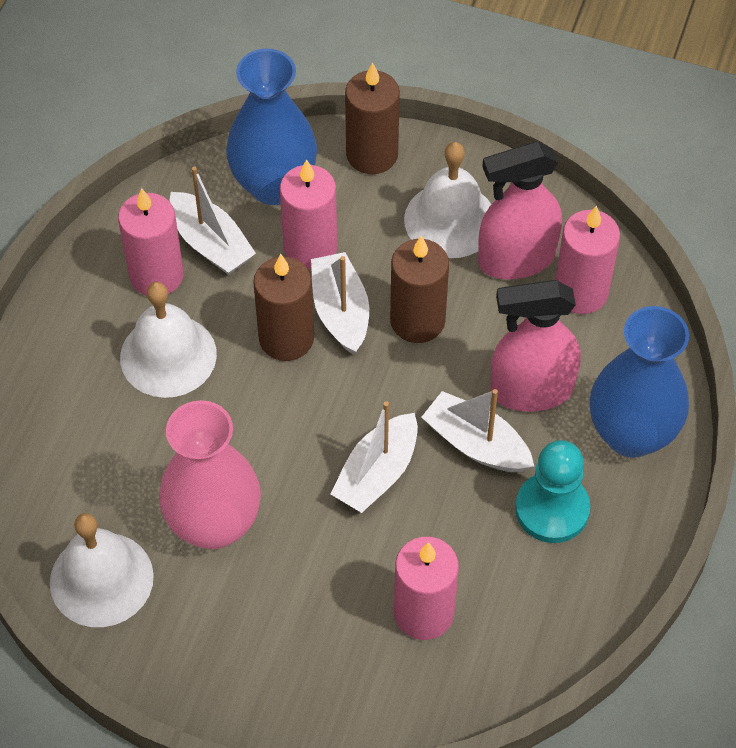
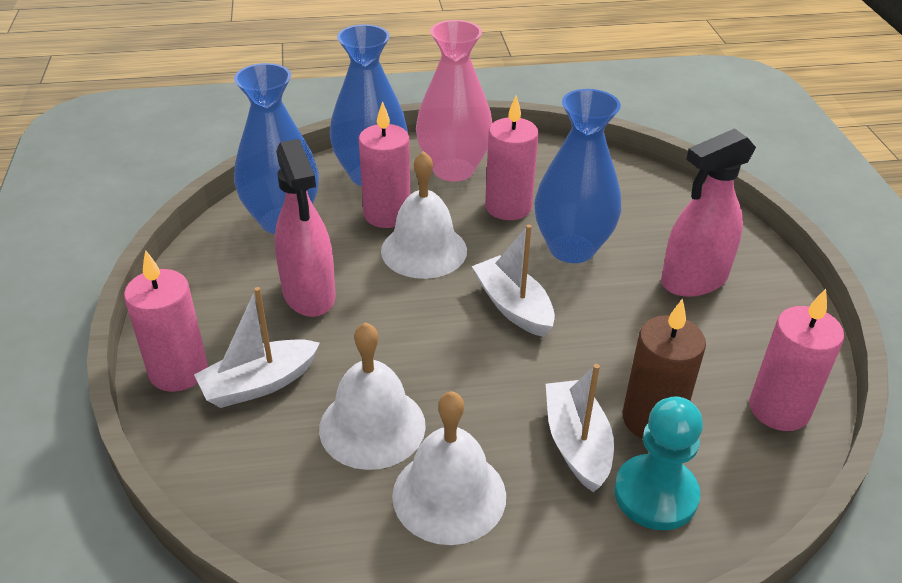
blue vase: 2 -> 3
brown candle: 3 -> 1
white boat: 4 -> 3

